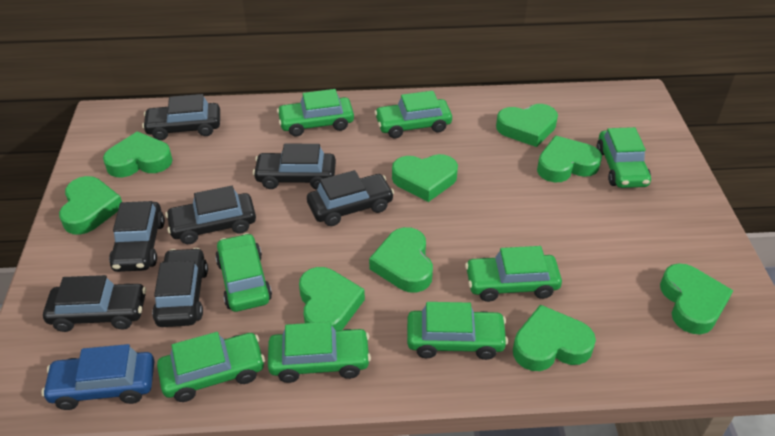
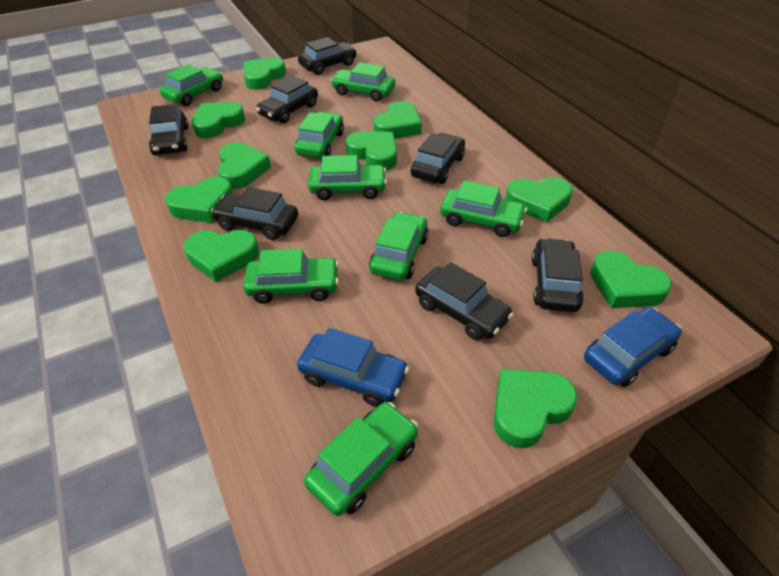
blue car: 1 -> 2
green heart: 9 -> 10

